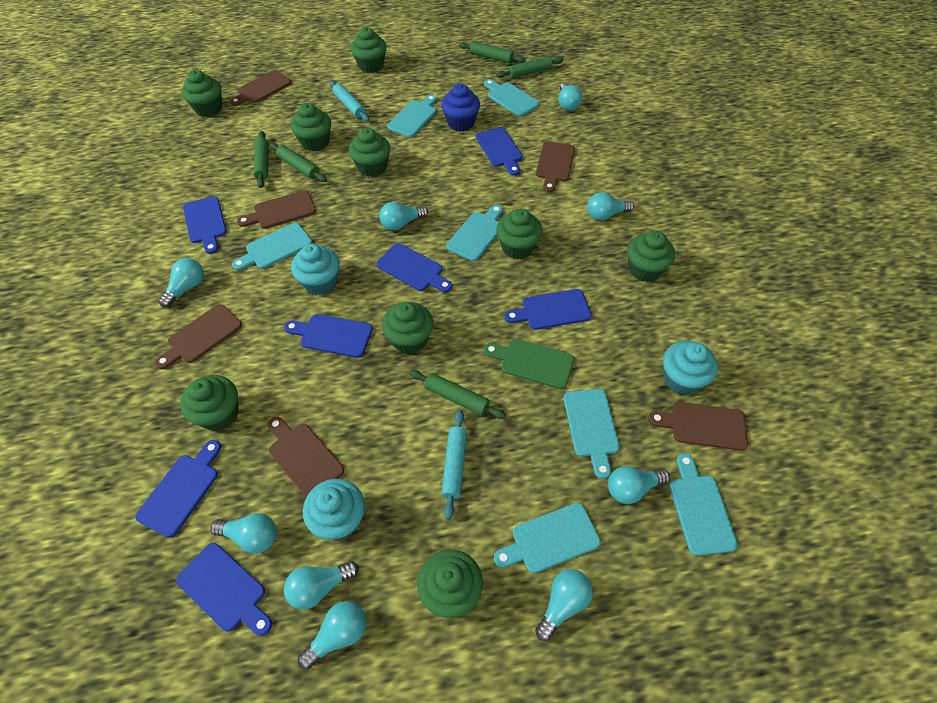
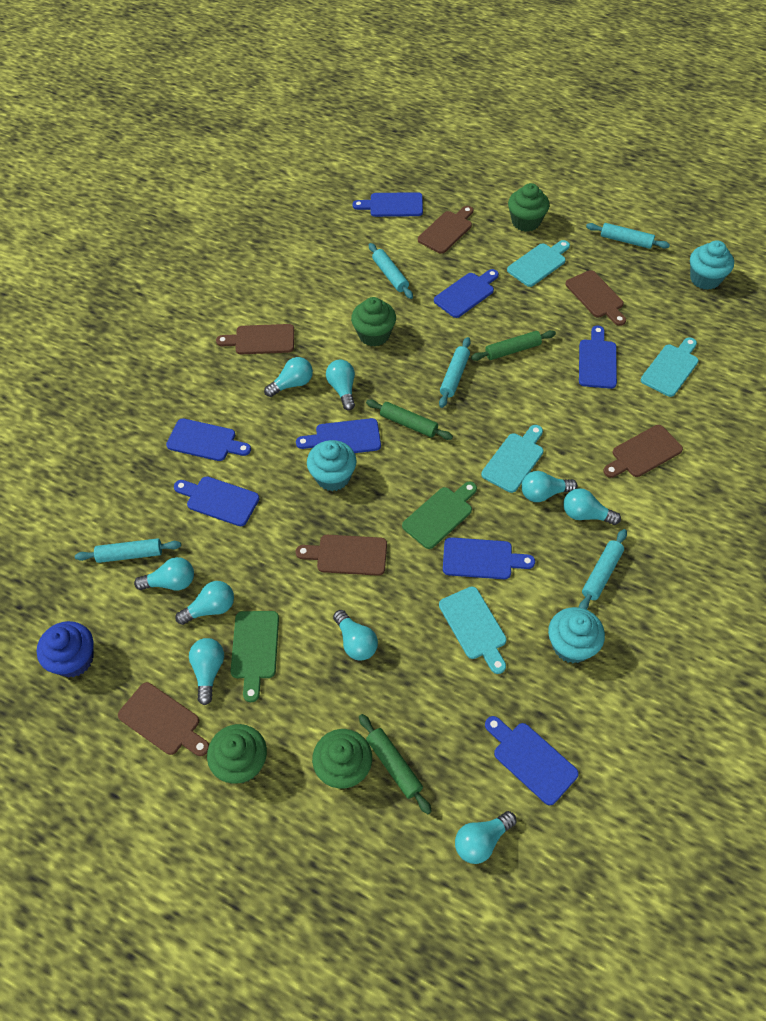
blue cutting board: 7 -> 8
green cupcake: 9 -> 4
green cutting board: 1 -> 2
green rolling pin: 5 -> 3
turquoise cutting board: 7 -> 4
turquoise rolling pin: 2 -> 5

